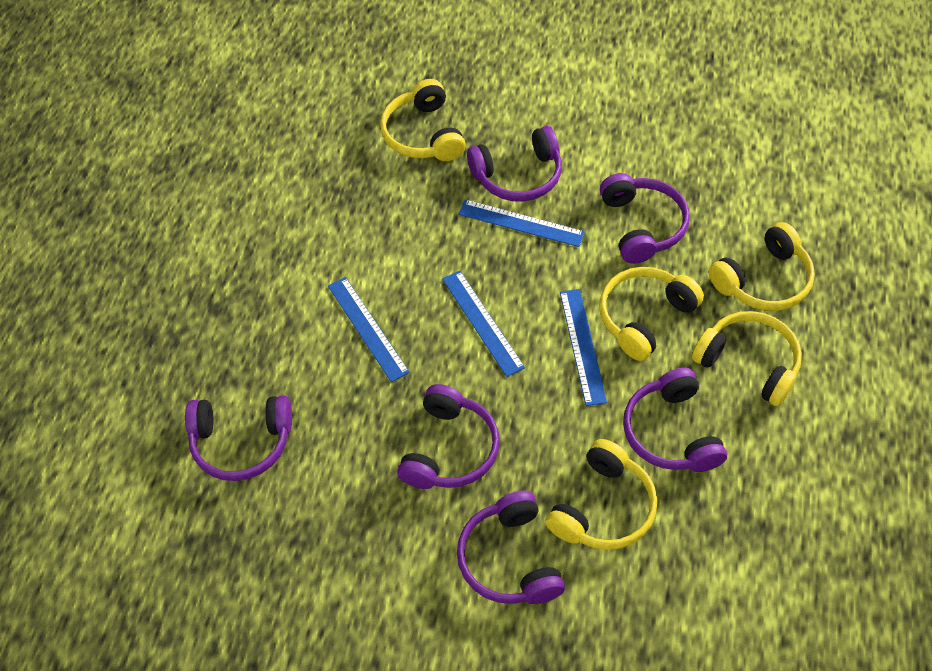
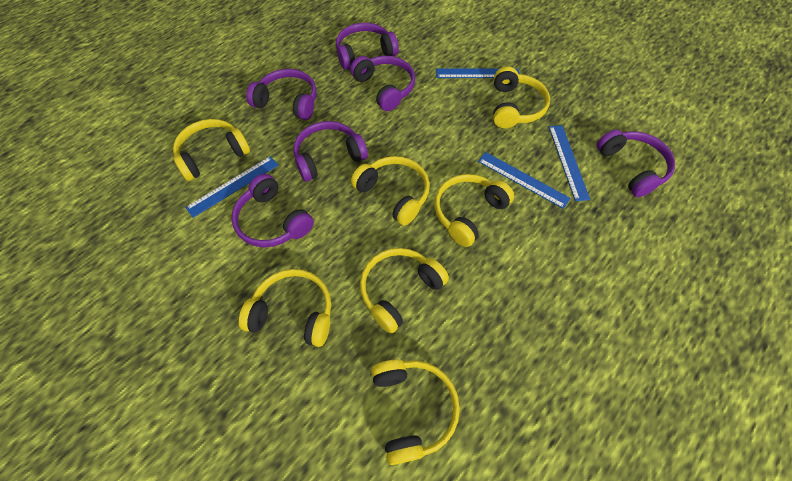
yellow headphones: 5 -> 7

